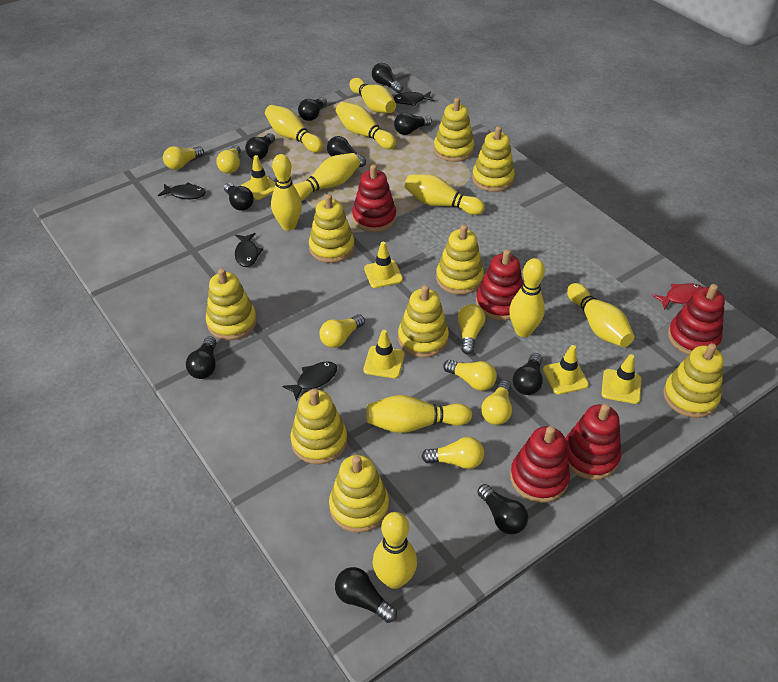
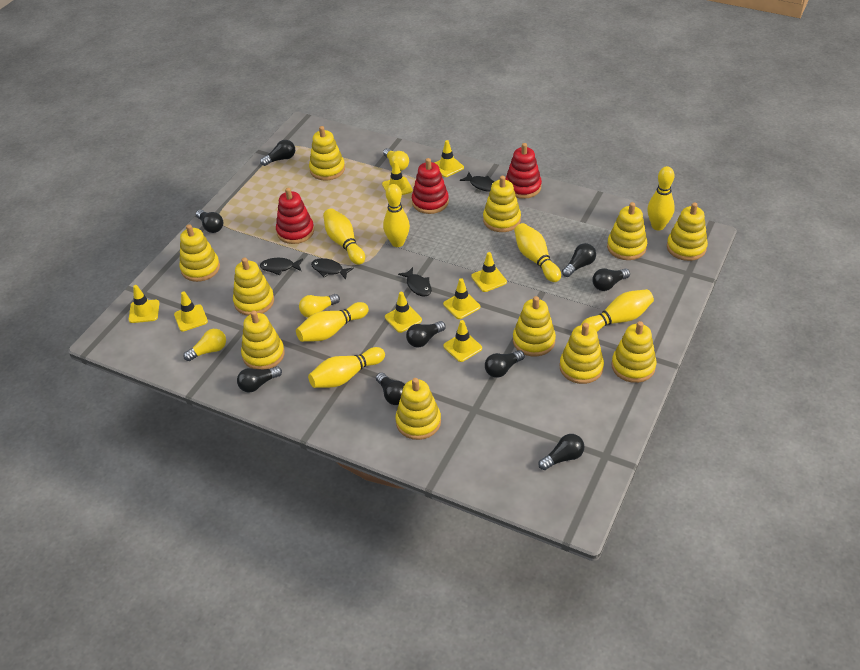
black light bulb: 10 -> 9
red fish: 1 -> 0
red stacking toy: 5 -> 3
yellow bowling pin: 10 -> 7
yellow light bulb: 7 -> 3
yellow stacking toy: 9 -> 11
yellow traffic cone: 5 -> 8

